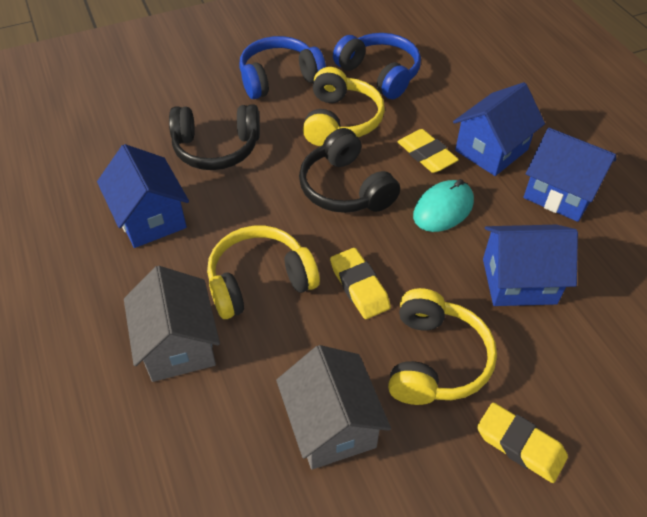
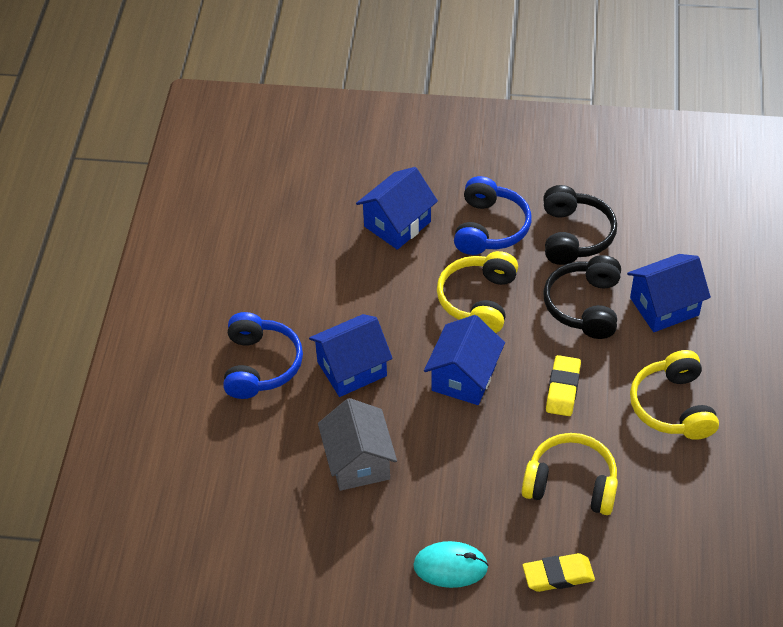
grey house: 2 -> 1
yellow eraser: 3 -> 2

